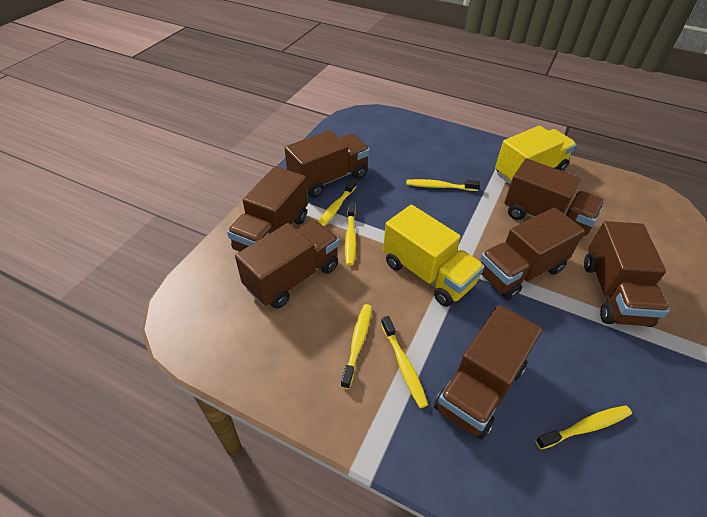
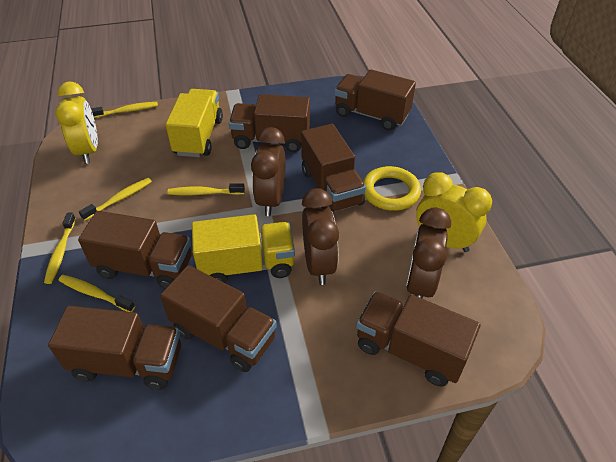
brown clock: 0 -> 3
yellow clock: 0 -> 2
yellow ring: 0 -> 1
yellow toothbrush: 6 -> 5

